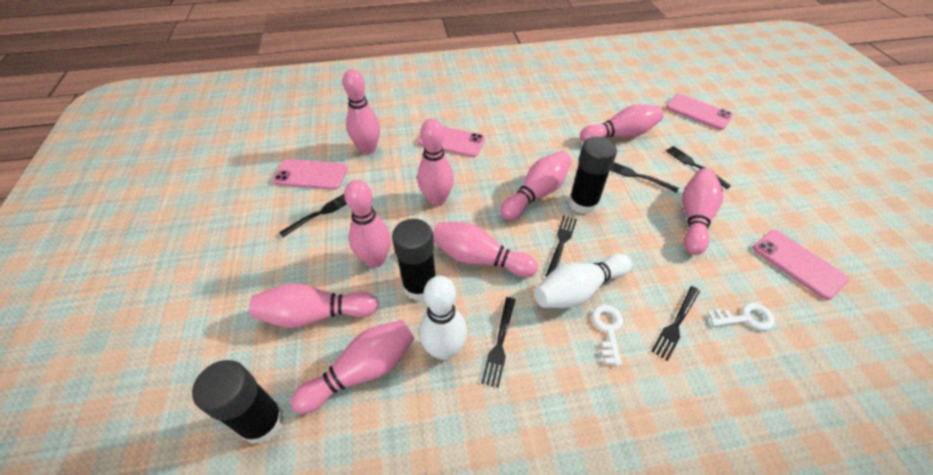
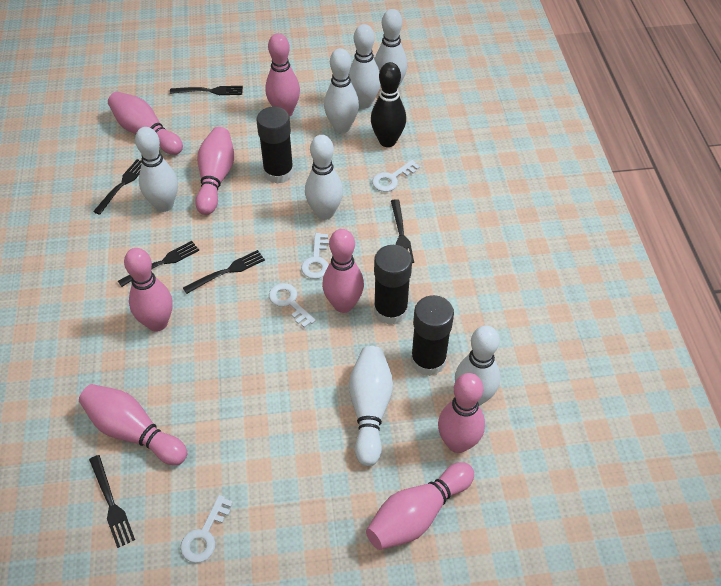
black bowling pin: 0 -> 1
pink bowling pin: 9 -> 8
pink phone: 4 -> 0
white bowling pin: 2 -> 7
white key: 2 -> 4

